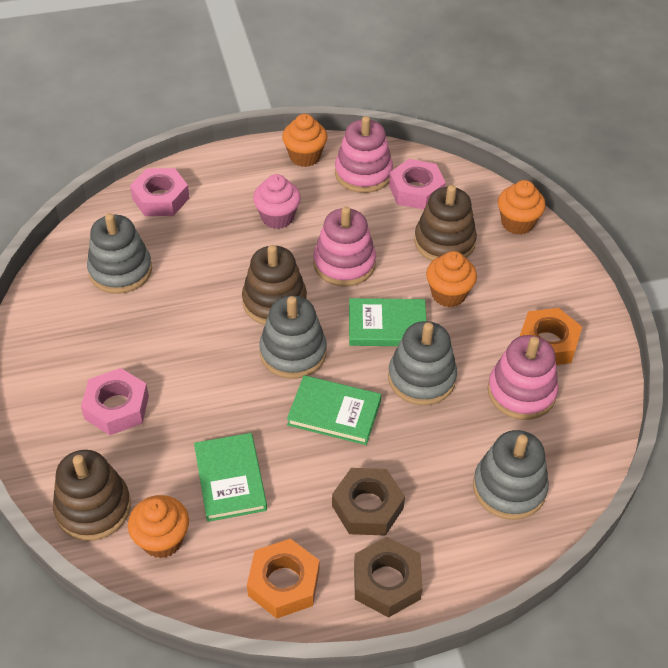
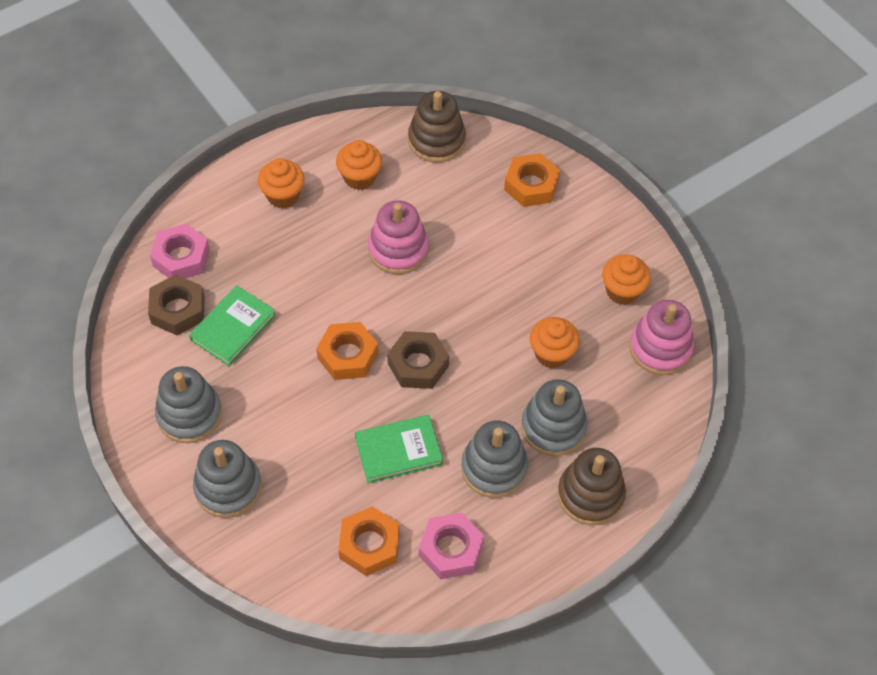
brown stacking toy: 3 -> 2
green book: 3 -> 2
orange nut: 2 -> 3
pink cupcake: 1 -> 0
pink nut: 3 -> 2
pink stacking toy: 3 -> 2

